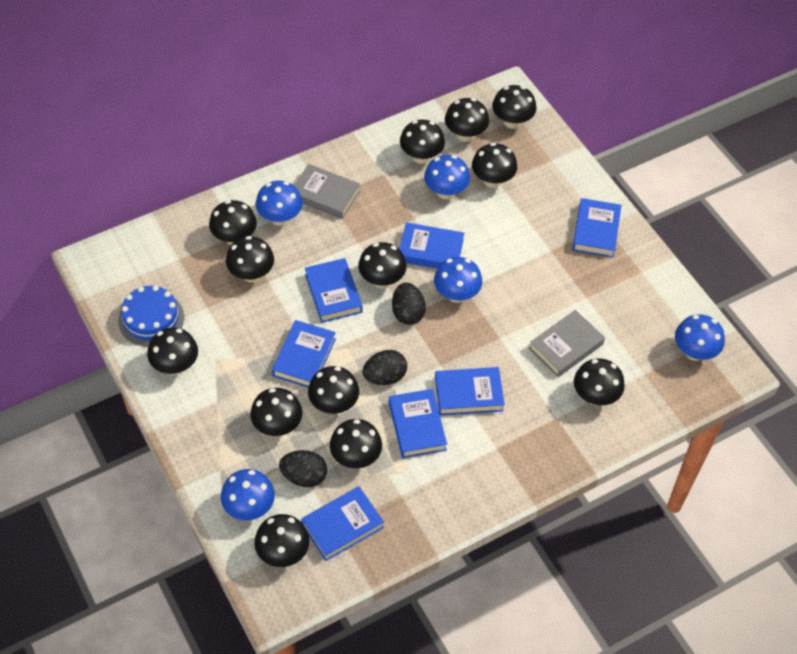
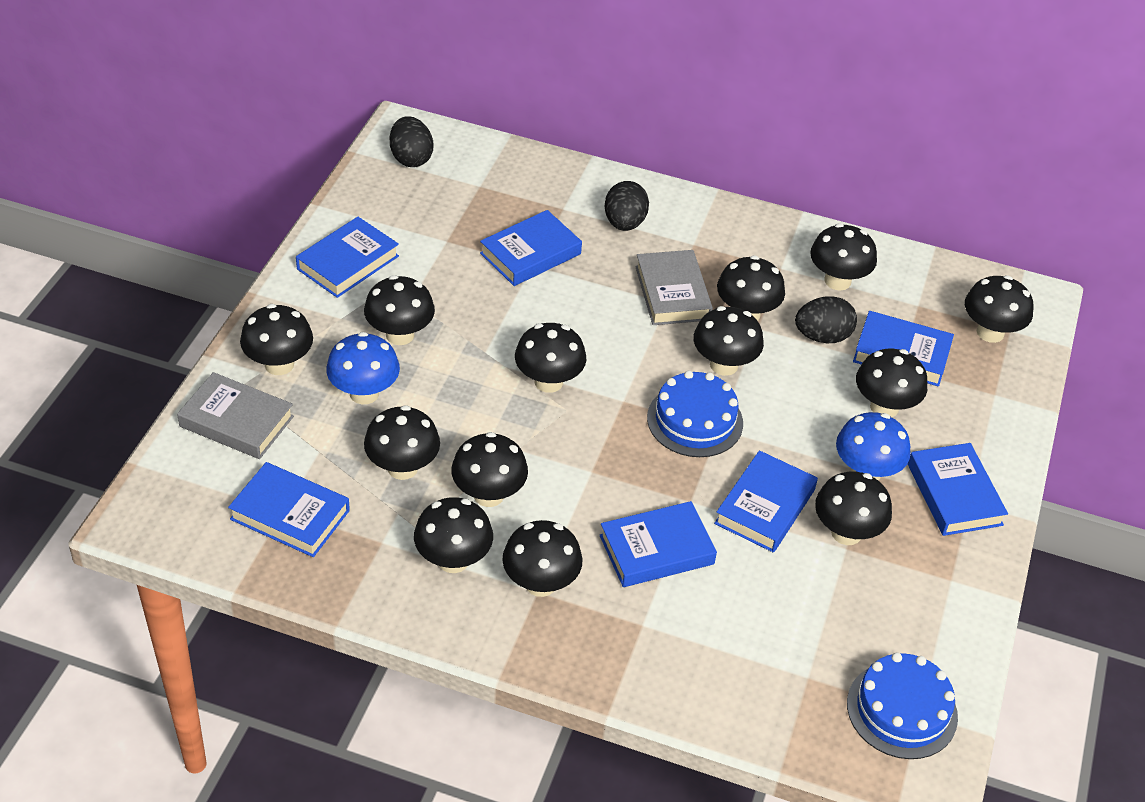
blue cake: 1 -> 2
blue mushroom: 5 -> 2

